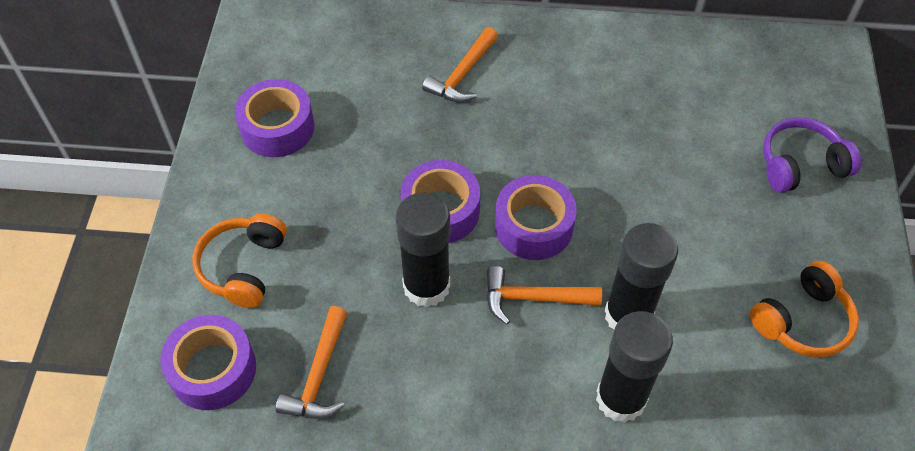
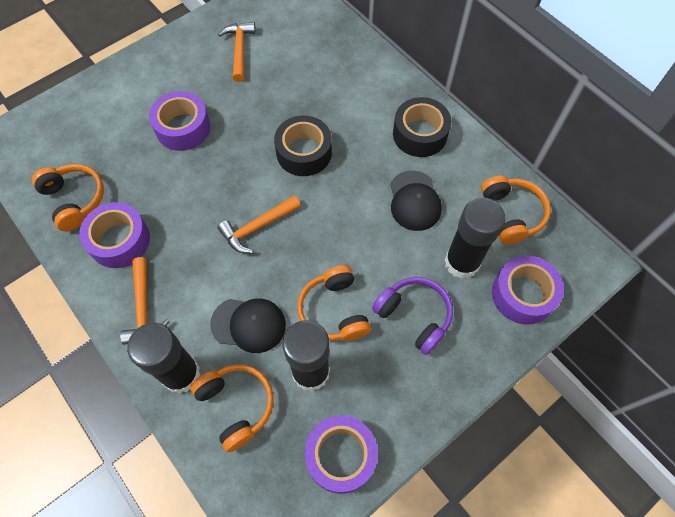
black cap: 0 -> 2
black tape: 0 -> 2
orange headphones: 2 -> 4

